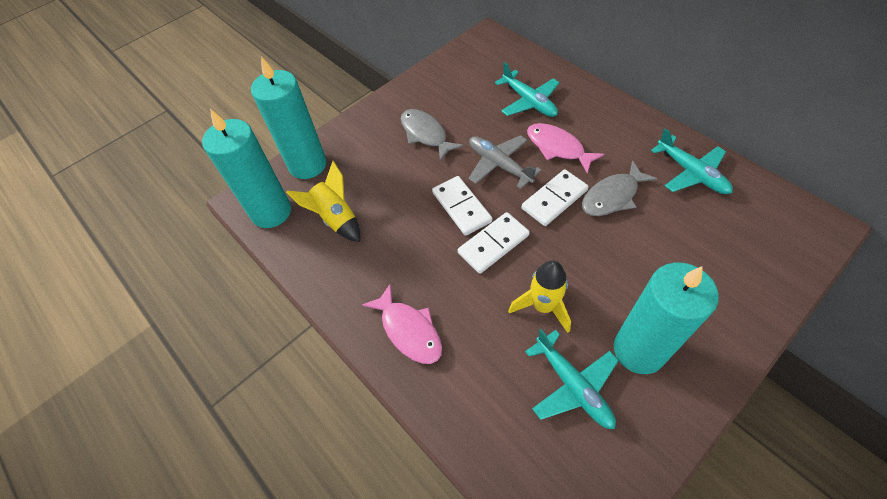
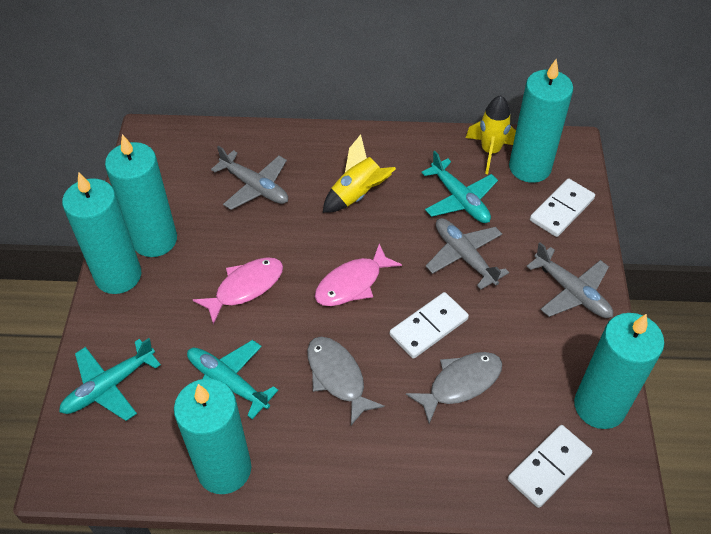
grey plane: 1 -> 3
turquoise candle: 3 -> 5

